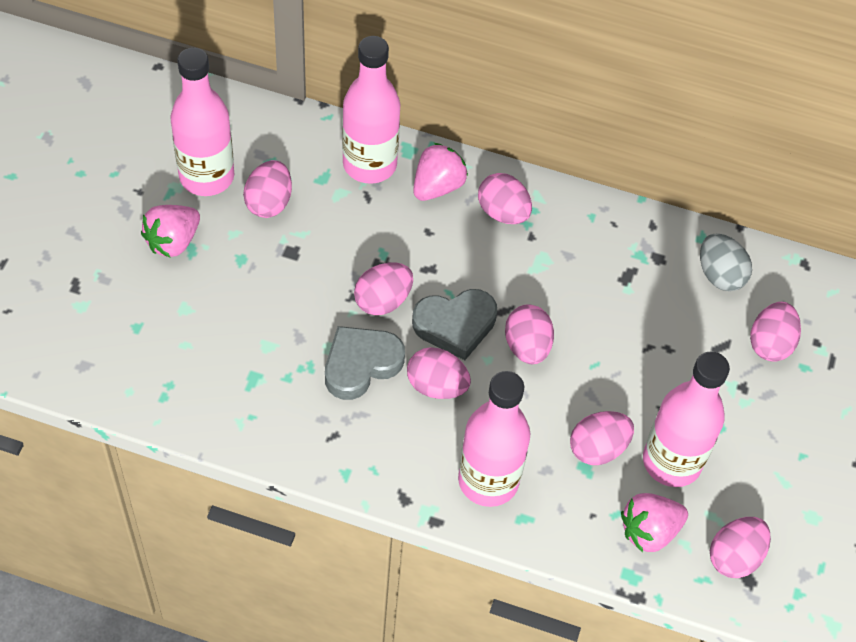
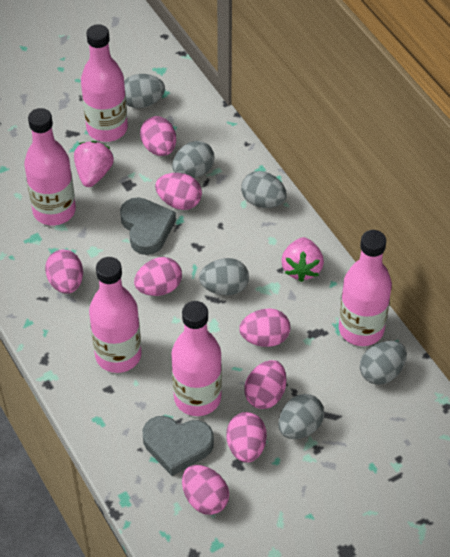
grey egg: 1 -> 6
pink bottle: 4 -> 5
pink strawberry: 3 -> 2

